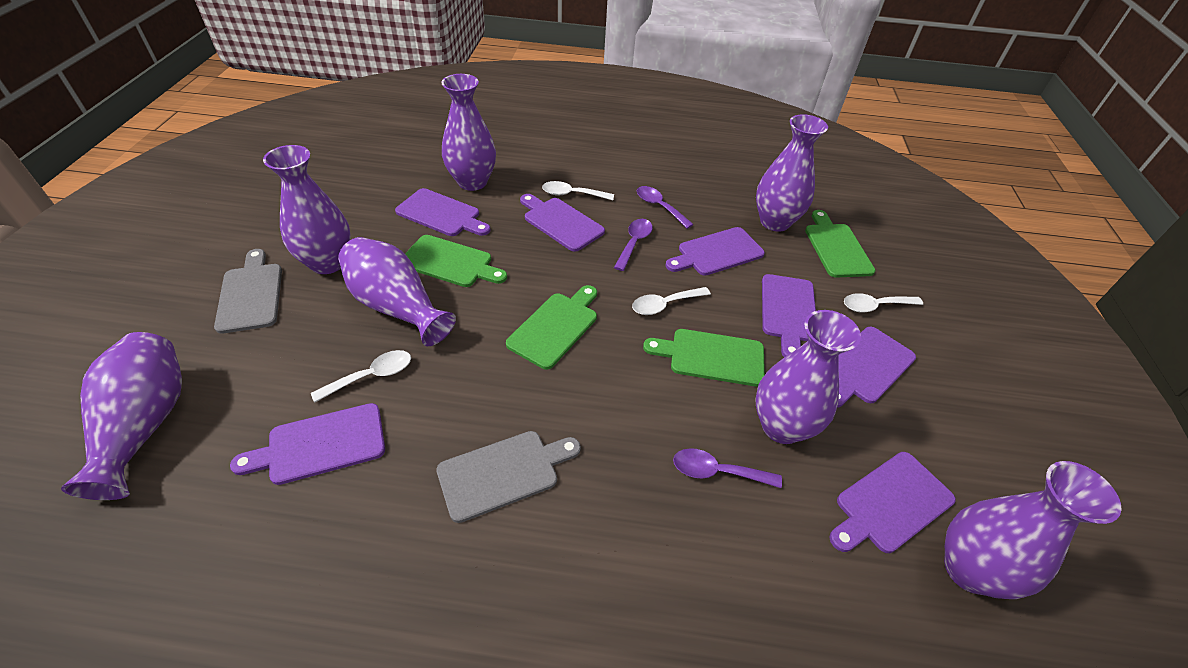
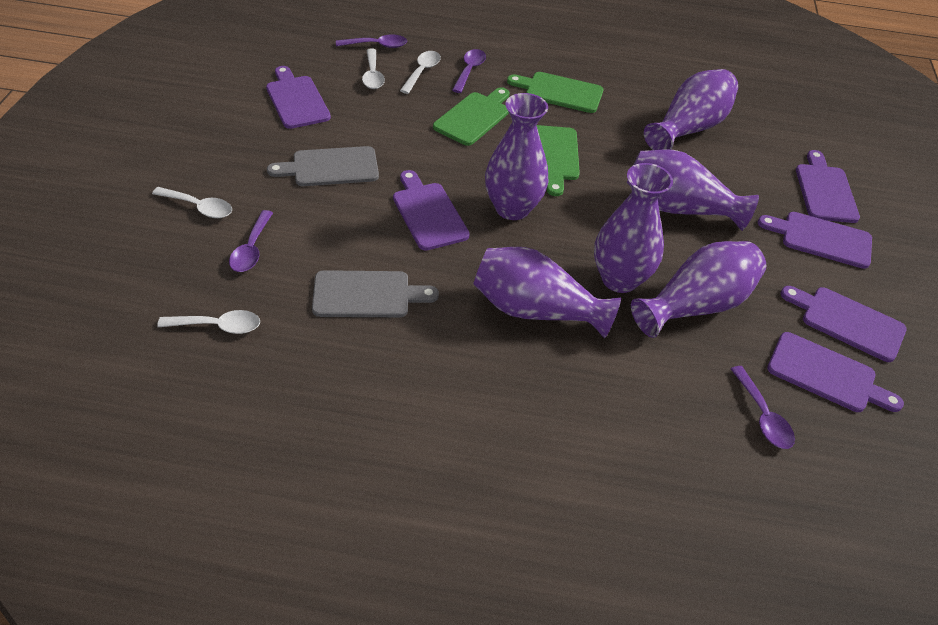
green cutting board: 4 -> 3
purple cutting board: 7 -> 6
purple spoon: 3 -> 4
purple vase: 7 -> 6

